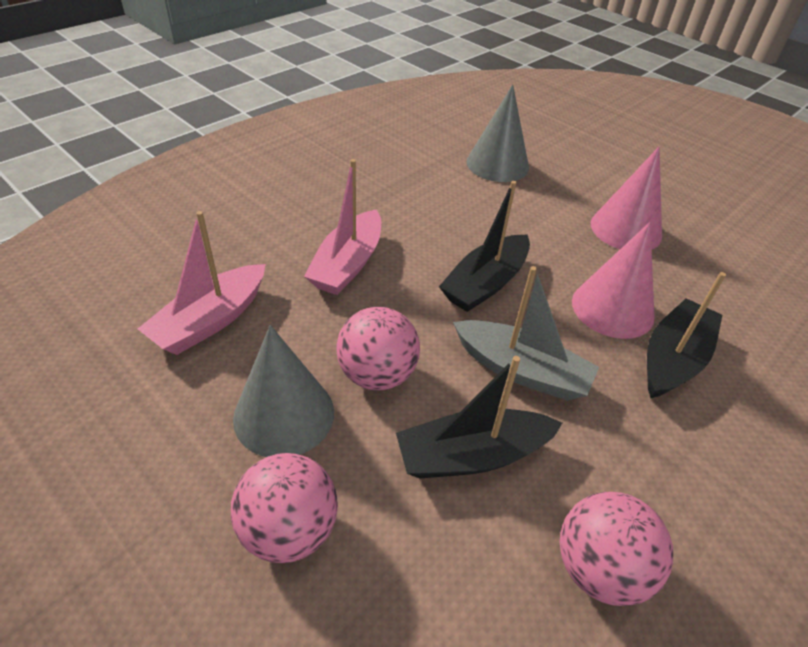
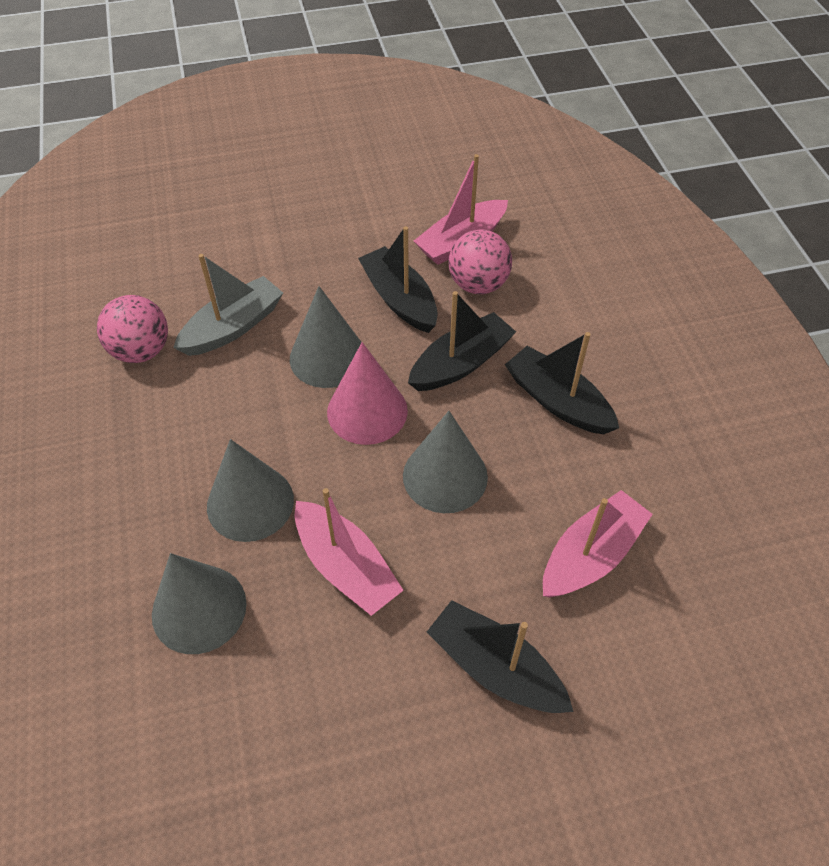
black boat: 3 -> 4
grey cone: 2 -> 4
pink ball: 3 -> 2
pink boat: 2 -> 3
pink cone: 2 -> 1

